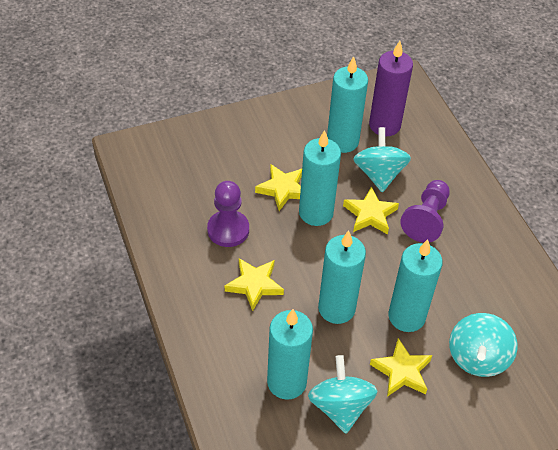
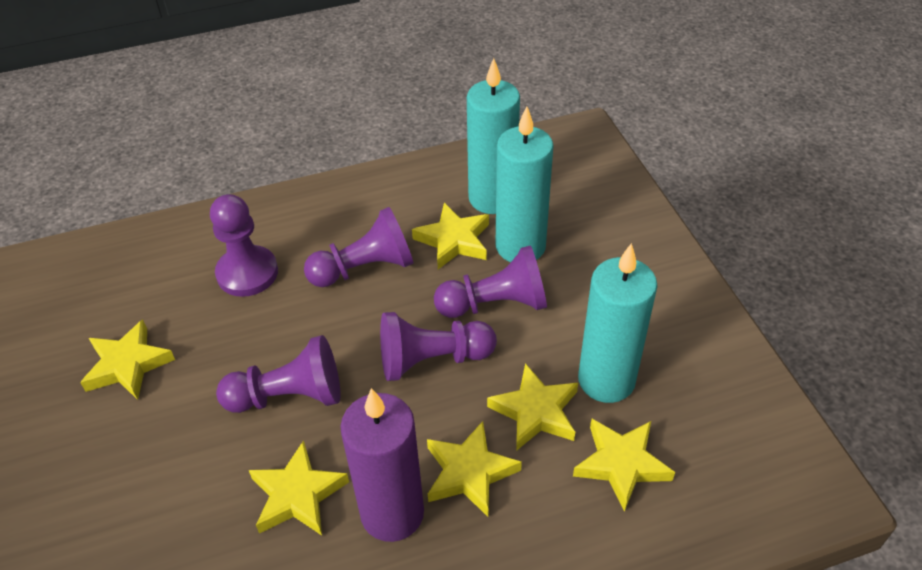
purple pawn: 2 -> 5
turquoise candle: 5 -> 3
turquoise spinning top: 3 -> 0
yellow star: 4 -> 6

